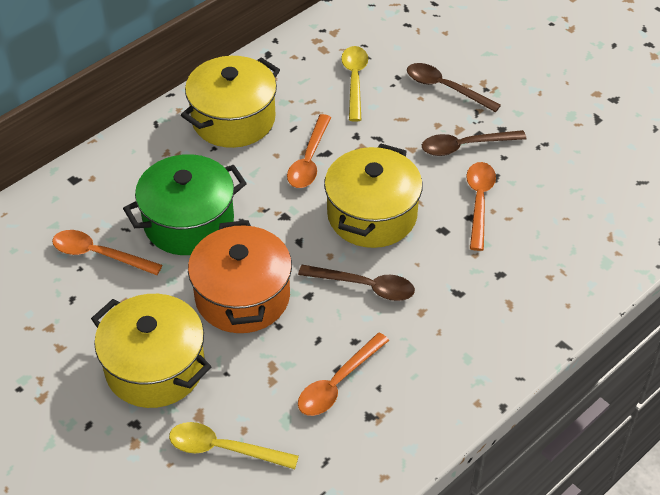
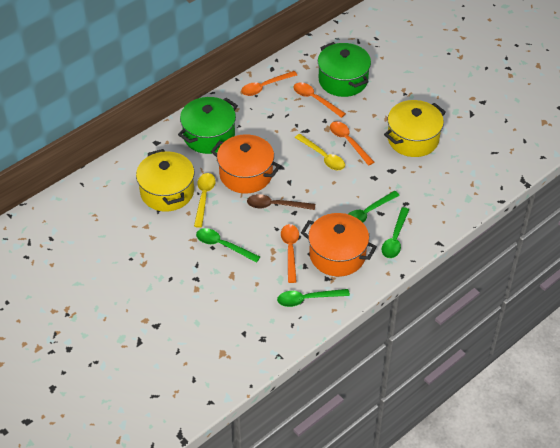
brown spoon: 3 -> 1
green pot: 1 -> 2
green spoon: 0 -> 4
orange pot: 1 -> 2
yellow pot: 3 -> 2

